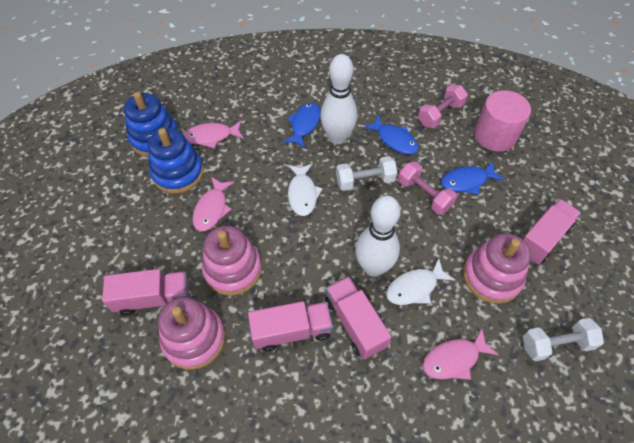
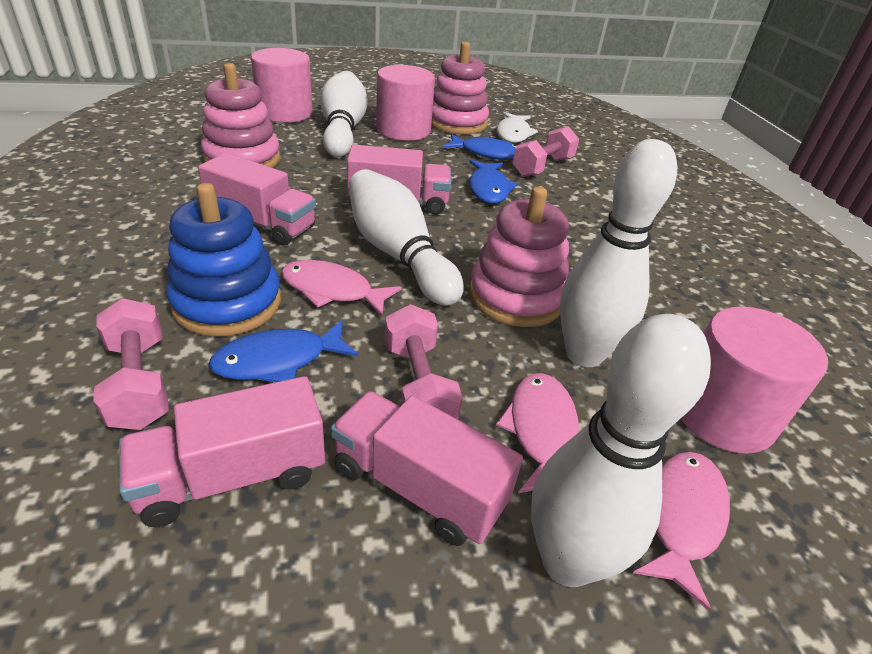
blue stacking toy: 2 -> 1
pink cylinder: 1 -> 3
pink dumbbell: 2 -> 3
white bowling pin: 2 -> 4
white dumbbell: 2 -> 0
white fish: 2 -> 1

